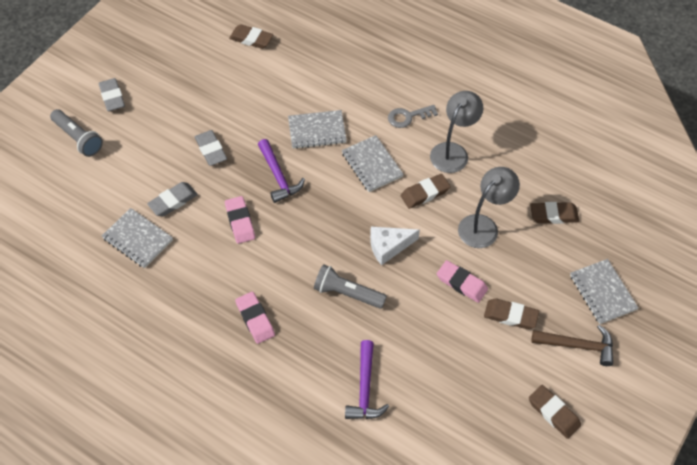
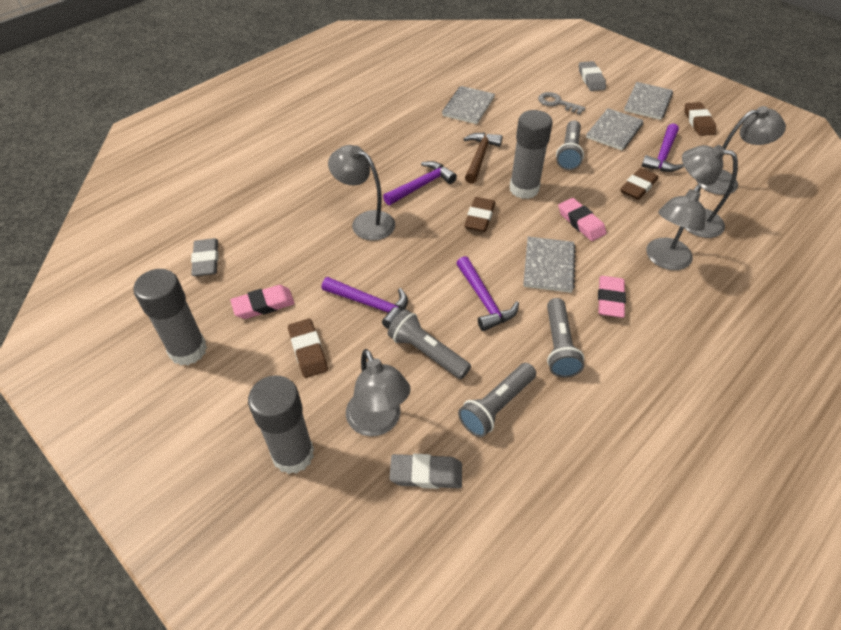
brown eraser: 5 -> 4
grey flashlight: 2 -> 4
grey glue stick: 0 -> 3
grey lamp: 2 -> 5
purple hammer: 2 -> 4
white cheese: 1 -> 0

